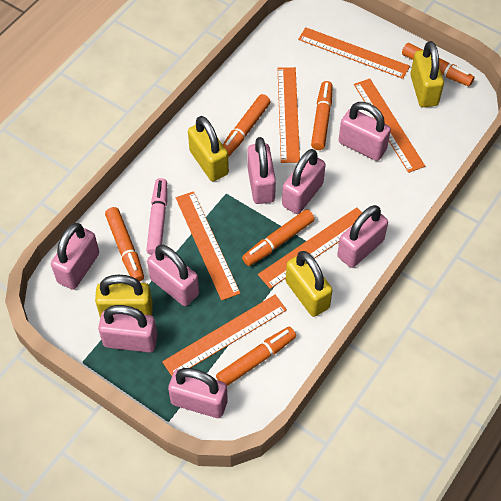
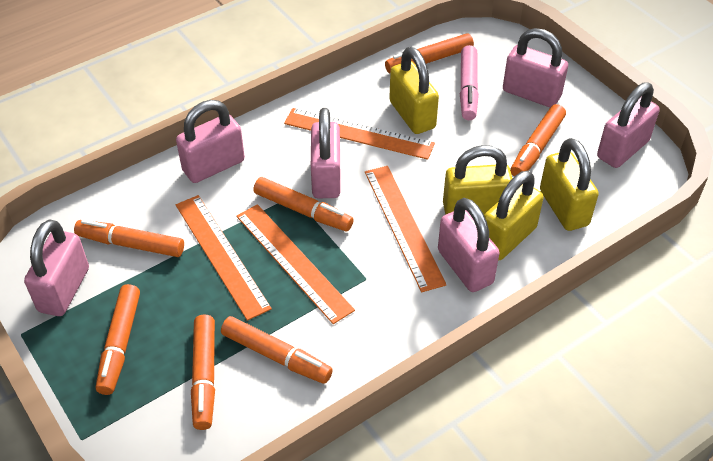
orange marker: 6 -> 7
orange ruler: 6 -> 4
pink padlock: 8 -> 6

